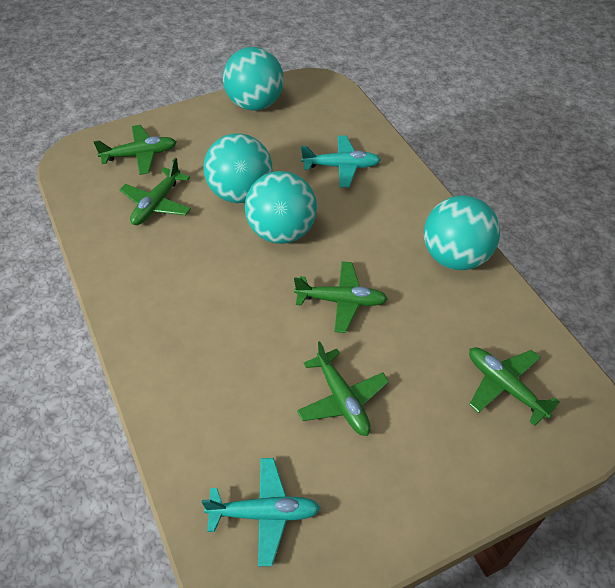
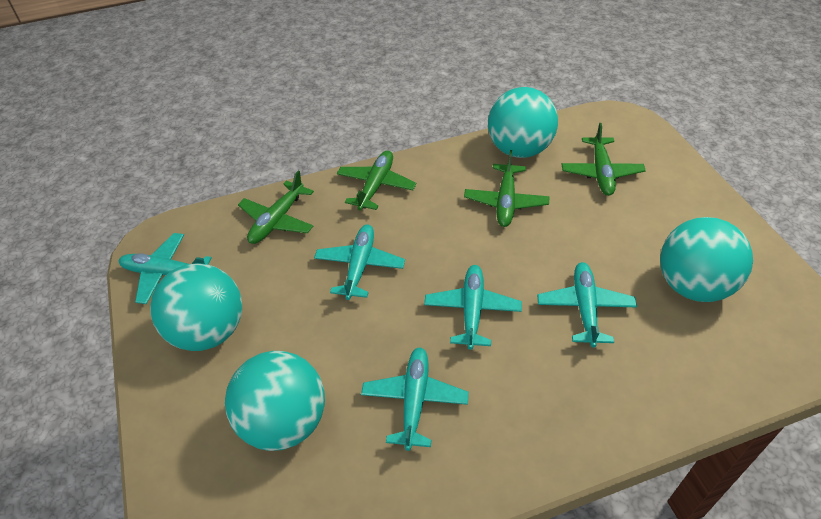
green plane: 5 -> 4
turquoise plane: 2 -> 5

